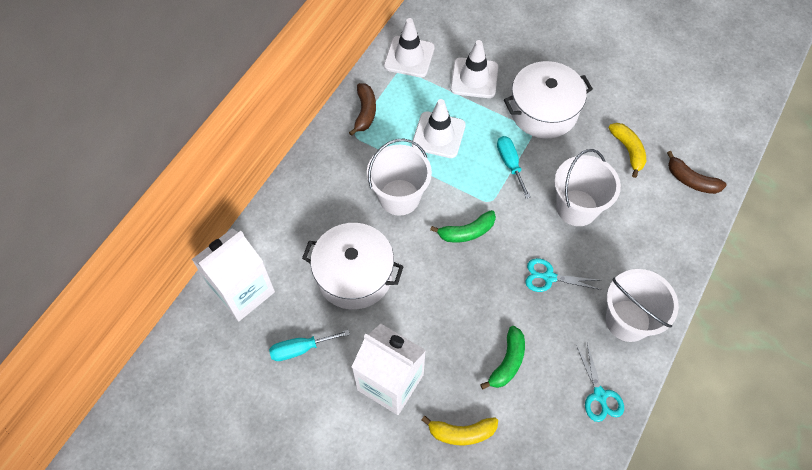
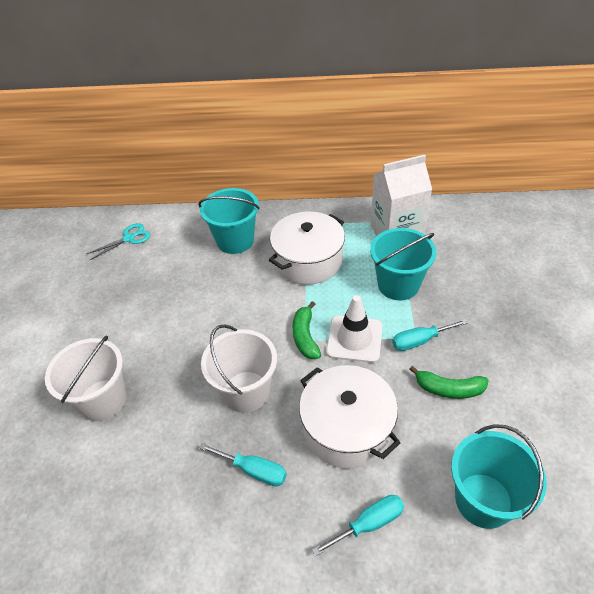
brown banana: 2 -> 0
turquoise bucket: 0 -> 3
turquoise scissors: 2 -> 1
turquoise screwdriver: 2 -> 3
white bucket: 3 -> 2
white carton: 2 -> 1
white traffic cone: 3 -> 1
yellow banana: 2 -> 0

